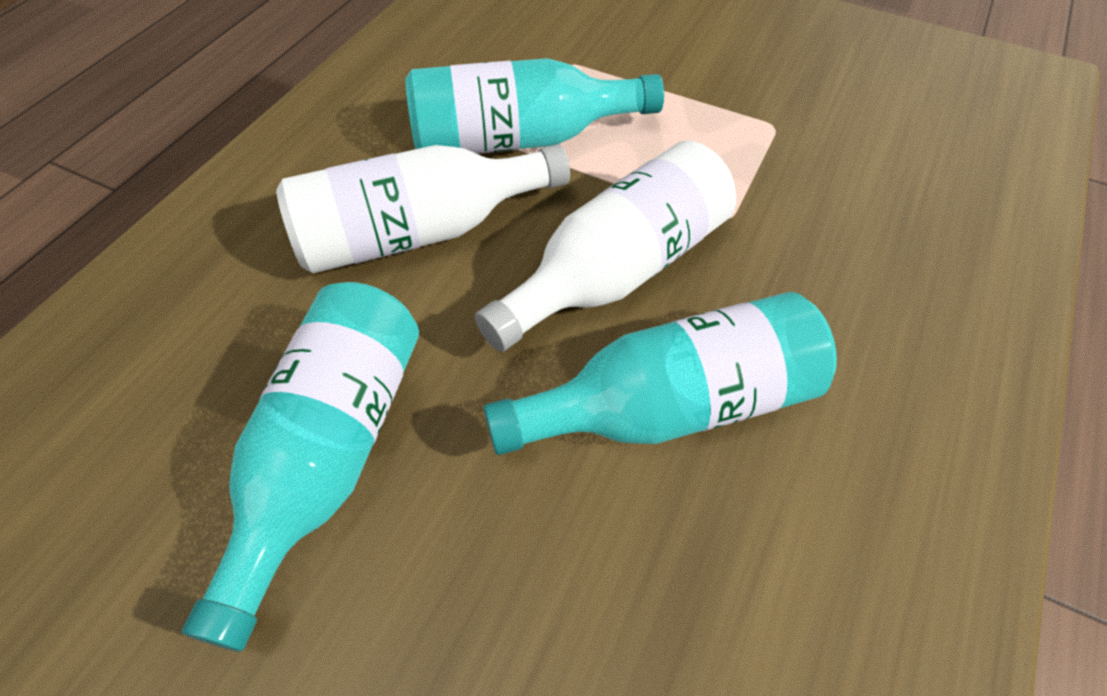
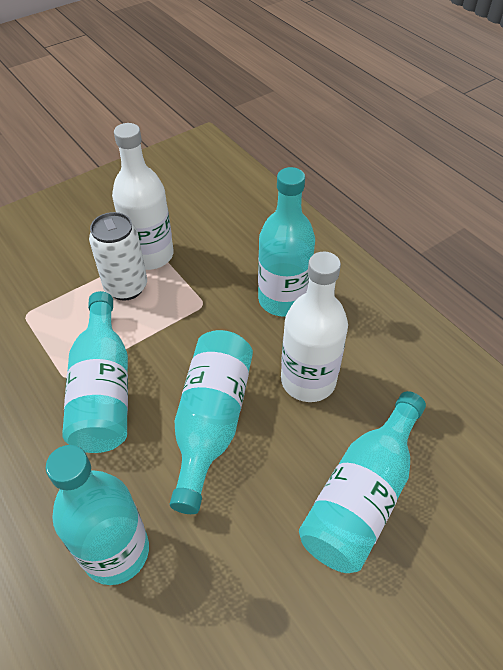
turquoise bottle: 3 -> 5
white can: 0 -> 1

